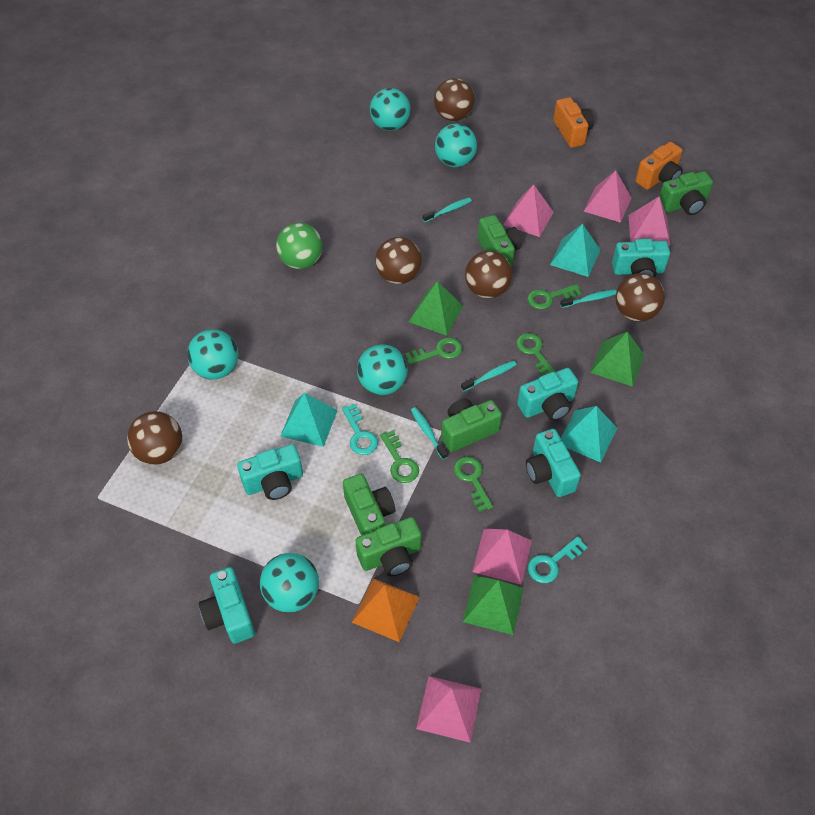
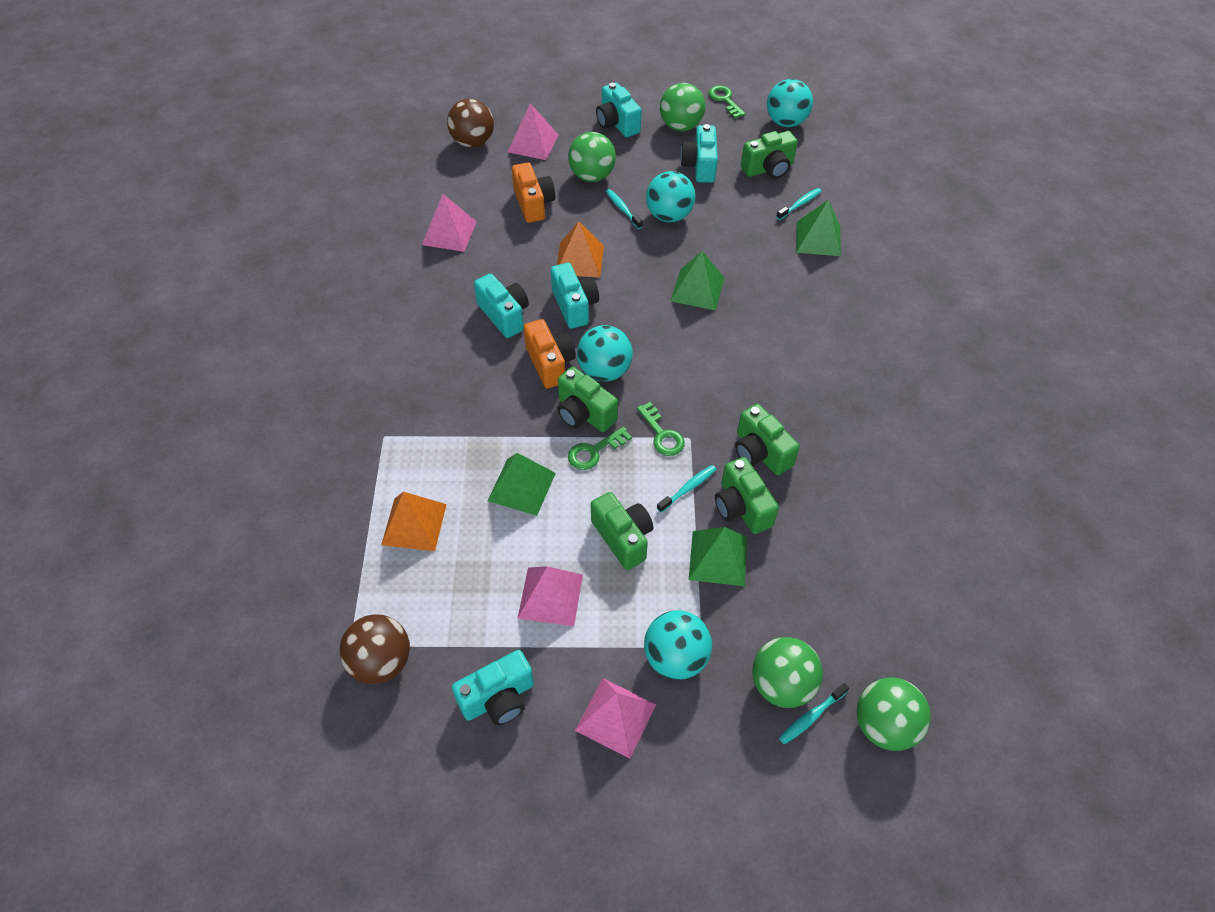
brown ball: 5 -> 2
green ball: 1 -> 4
green key: 5 -> 3
green pyramid: 3 -> 4
orange pyramid: 1 -> 2
pink pyramid: 5 -> 4
turquoise ball: 5 -> 4
turquoise key: 2 -> 0
turquoise pyramid: 3 -> 0

